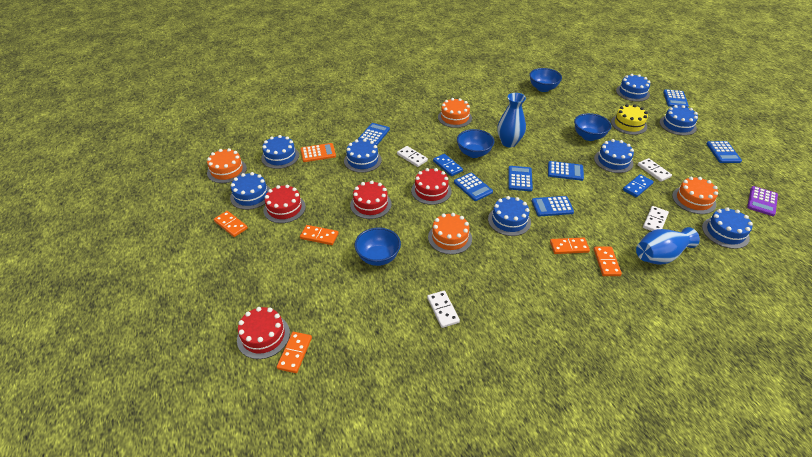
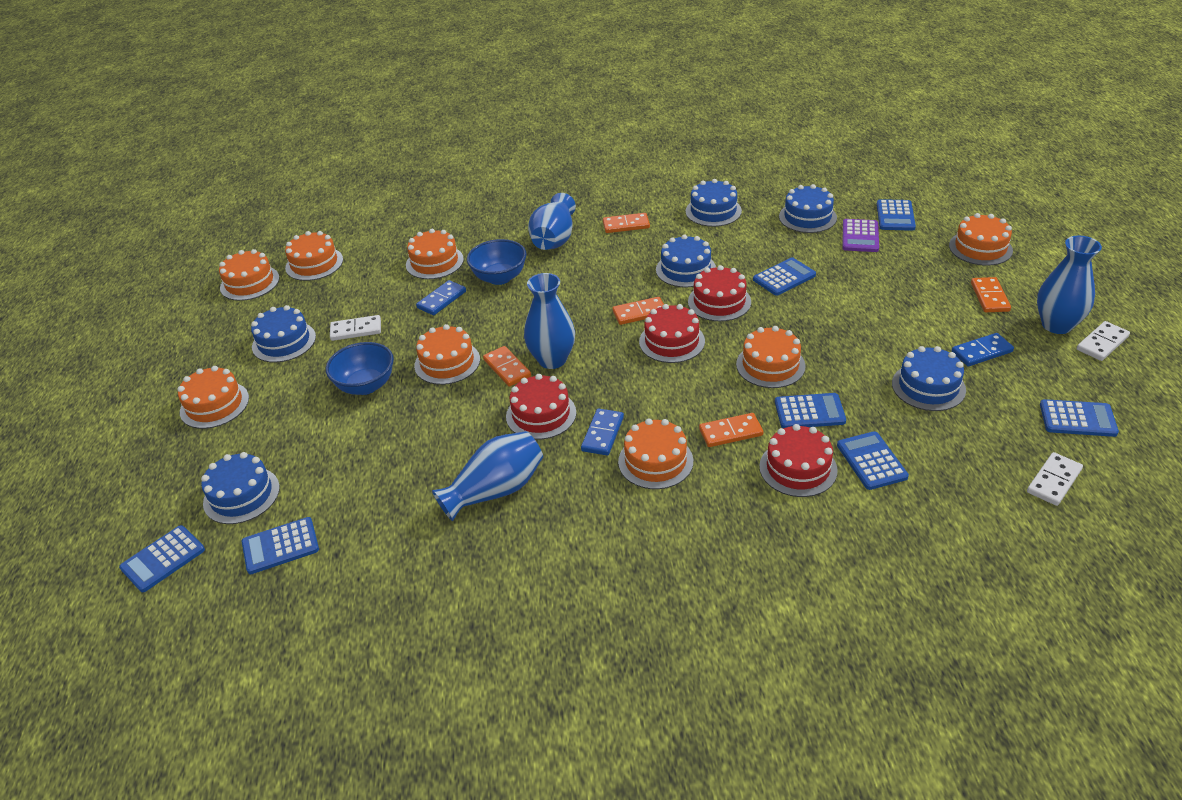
blue bowl: 4 -> 2
blue cake: 8 -> 6
blue domino: 2 -> 3
blue vase: 2 -> 4
orange cake: 4 -> 8
orange calculator: 1 -> 0
white domino: 4 -> 3
yellow cake: 1 -> 0

